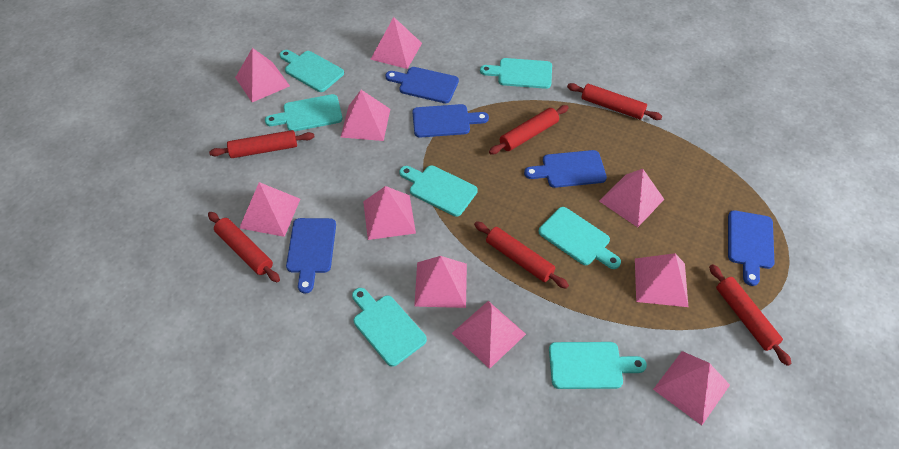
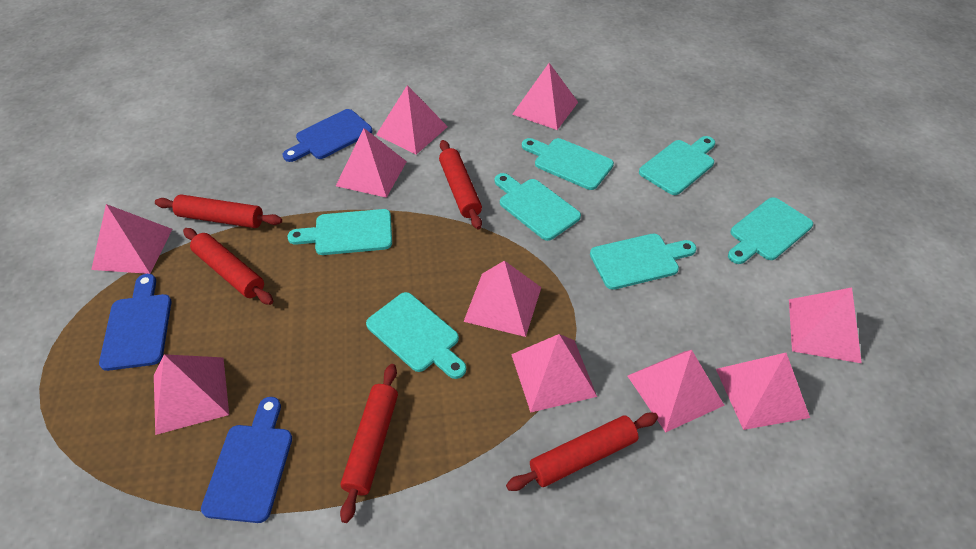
blue cutting board: 5 -> 3
red rolling pin: 6 -> 5

